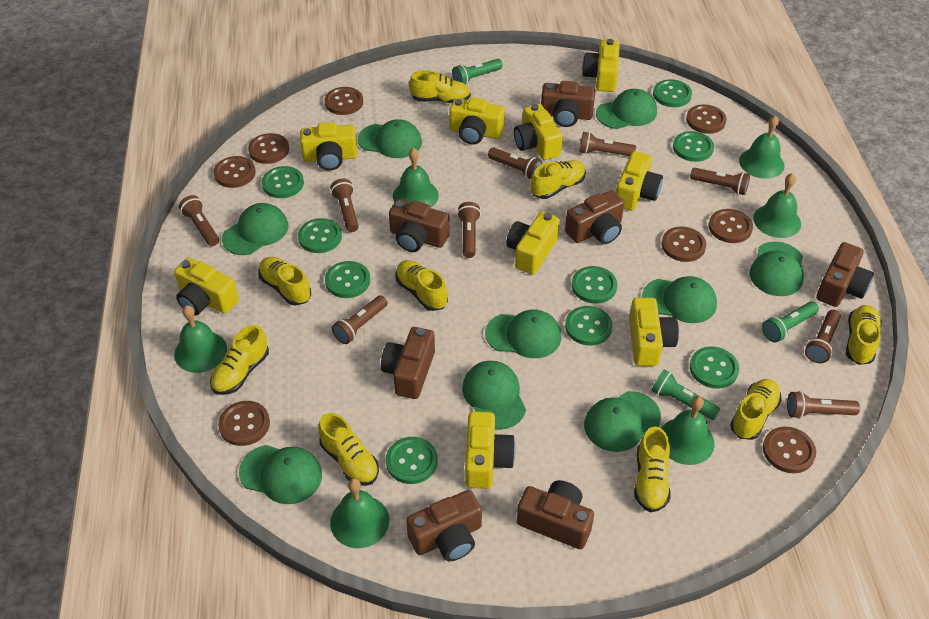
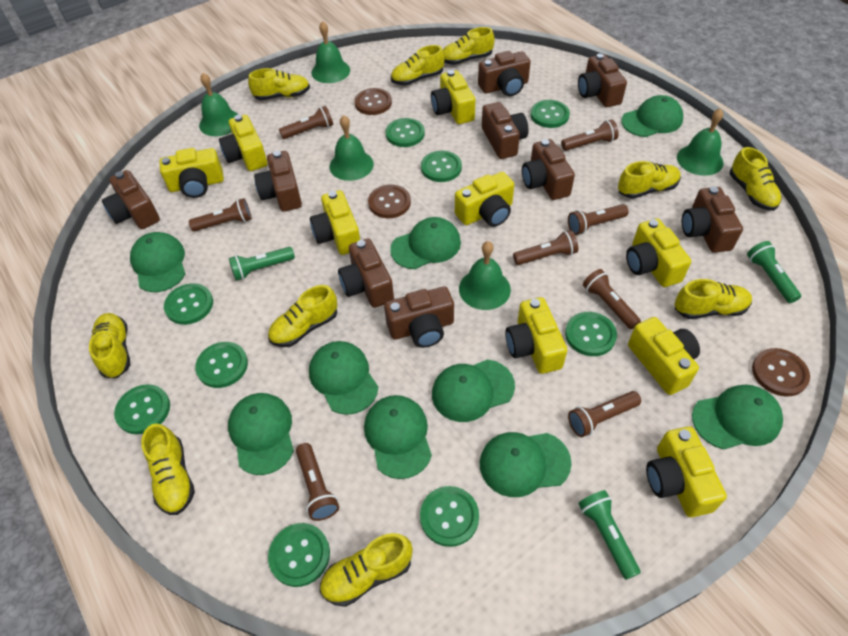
brown button: 8 -> 3
brown camera: 7 -> 9
brown flashlight: 9 -> 8
green bell: 6 -> 5
yellow shoe: 9 -> 10

